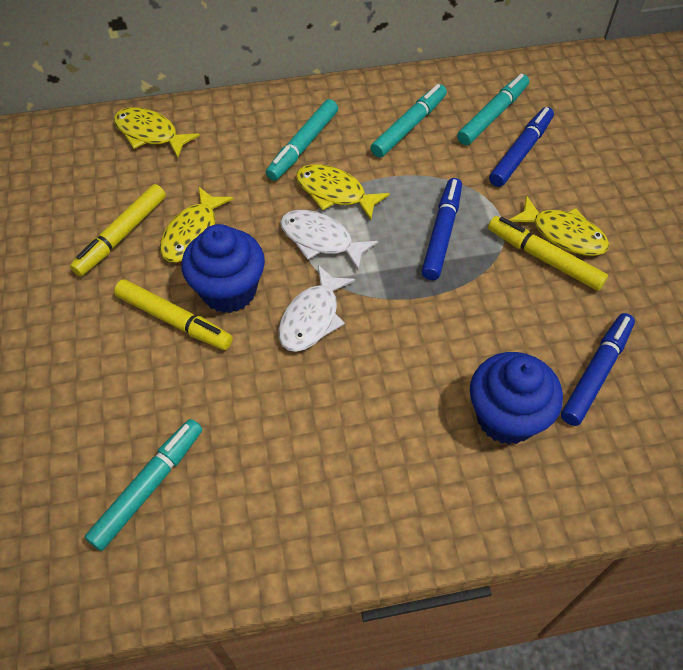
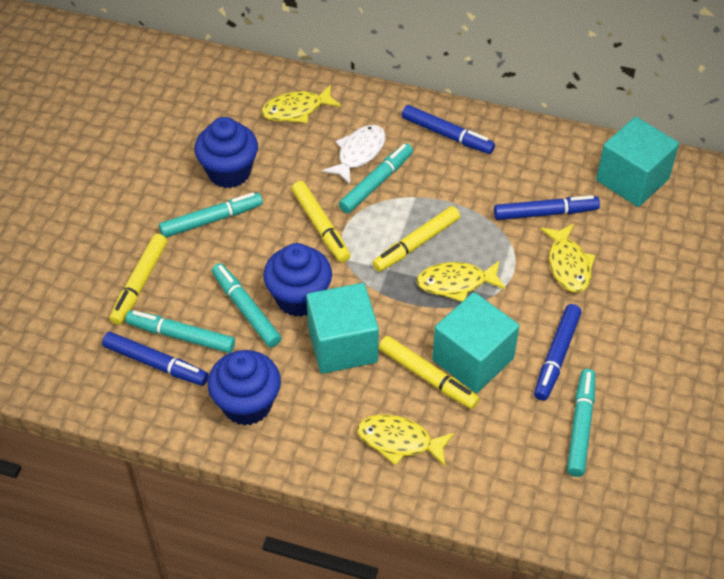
blue cupcake: 2 -> 3
blue marker: 3 -> 4
turquoise cube: 0 -> 3
turquoise marker: 4 -> 5
white fish: 2 -> 1
yellow marker: 3 -> 4

